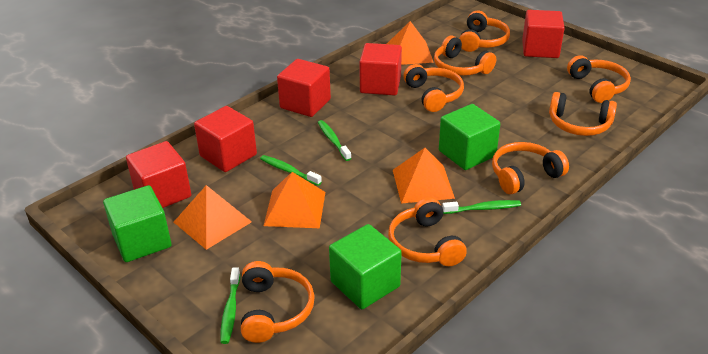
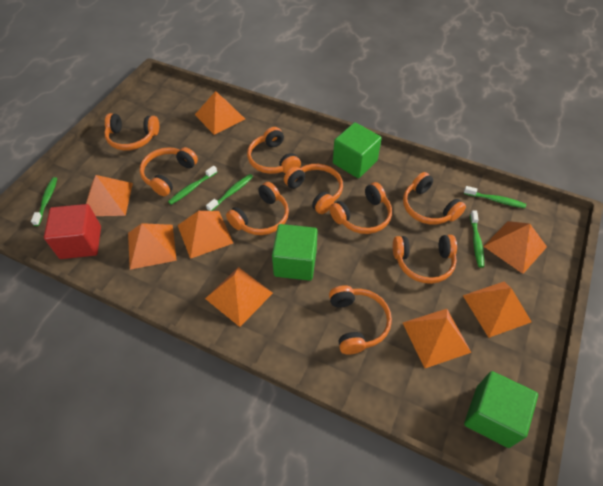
green toothbrush: 4 -> 5
orange headphones: 8 -> 9
orange pyramid: 4 -> 8
red cube: 5 -> 1

